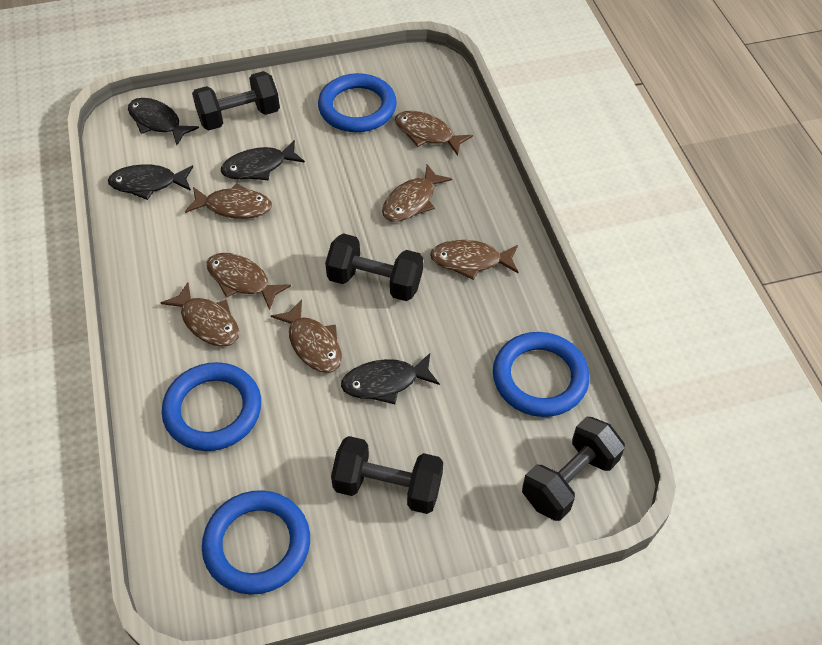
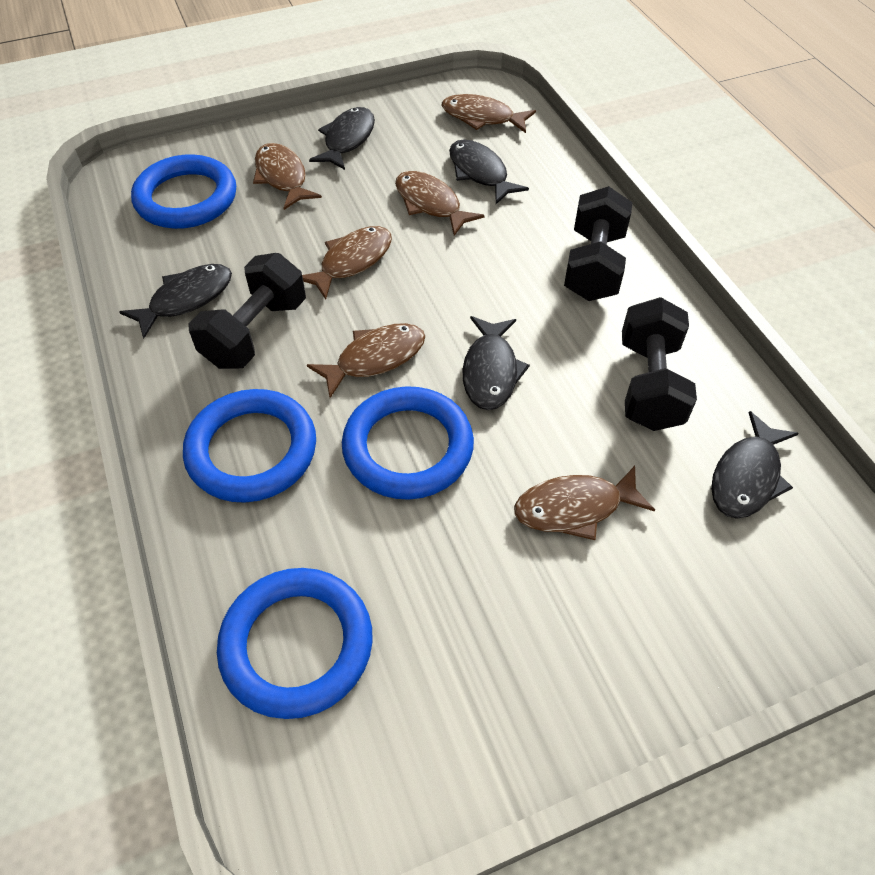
black dumbbell: 4 -> 3
black fish: 4 -> 5
brown fish: 7 -> 6

